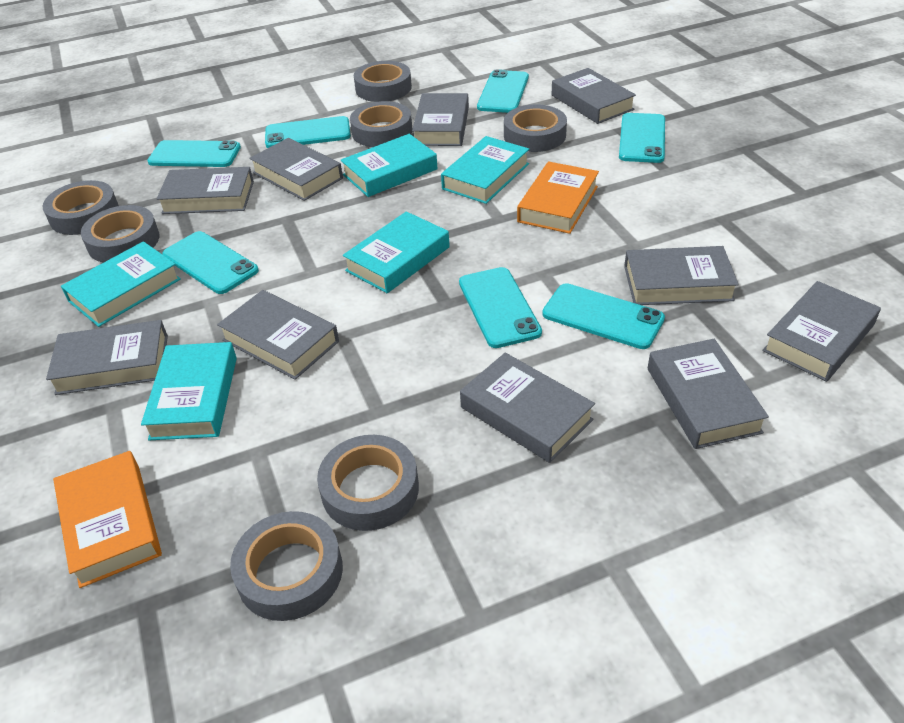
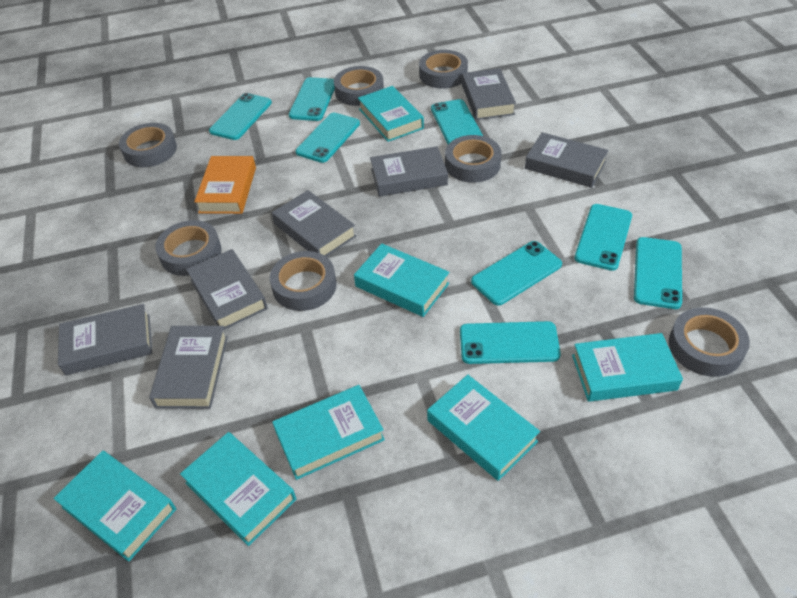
grey book: 10 -> 7
orange book: 2 -> 1
turquoise book: 5 -> 7
turquoise phone: 7 -> 8

